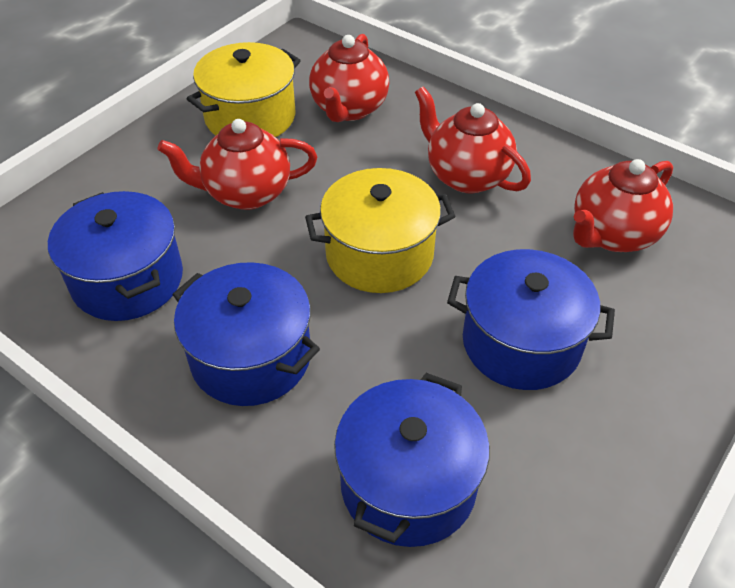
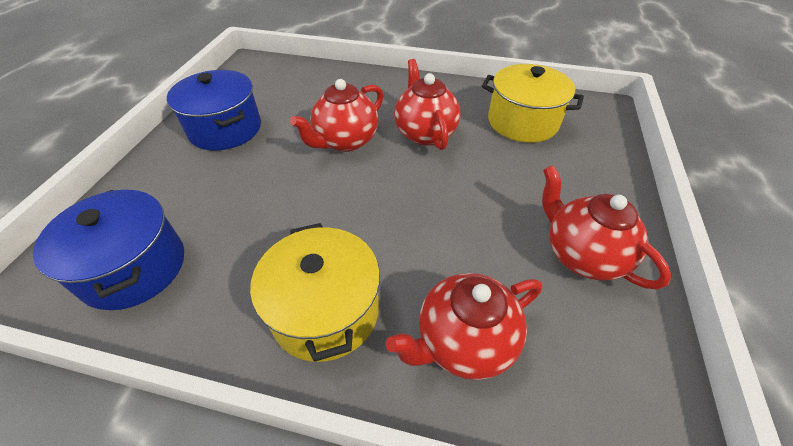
blue pot: 4 -> 2

